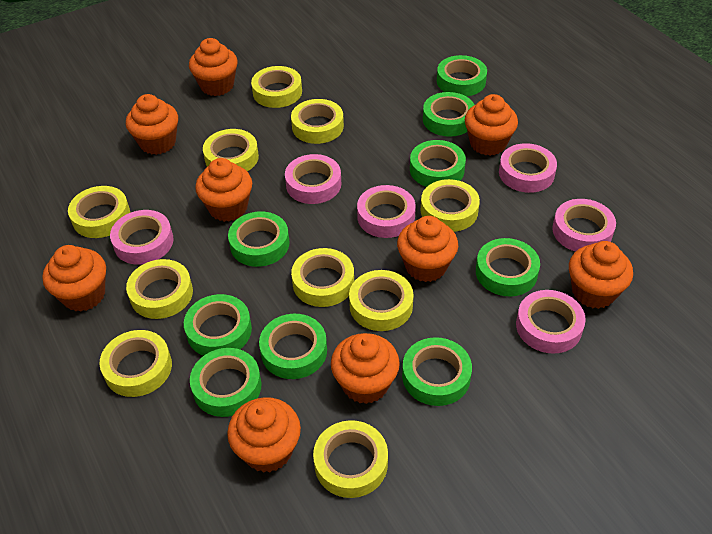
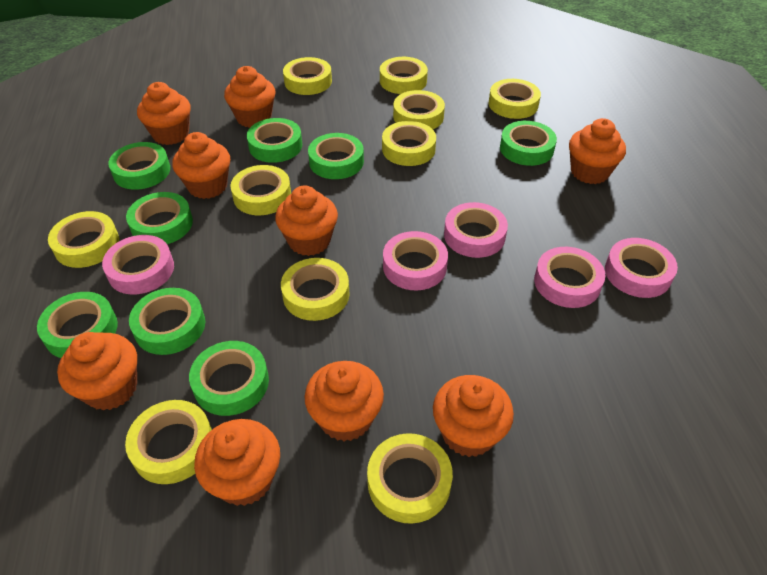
green tape: 9 -> 8
pink tape: 6 -> 5

